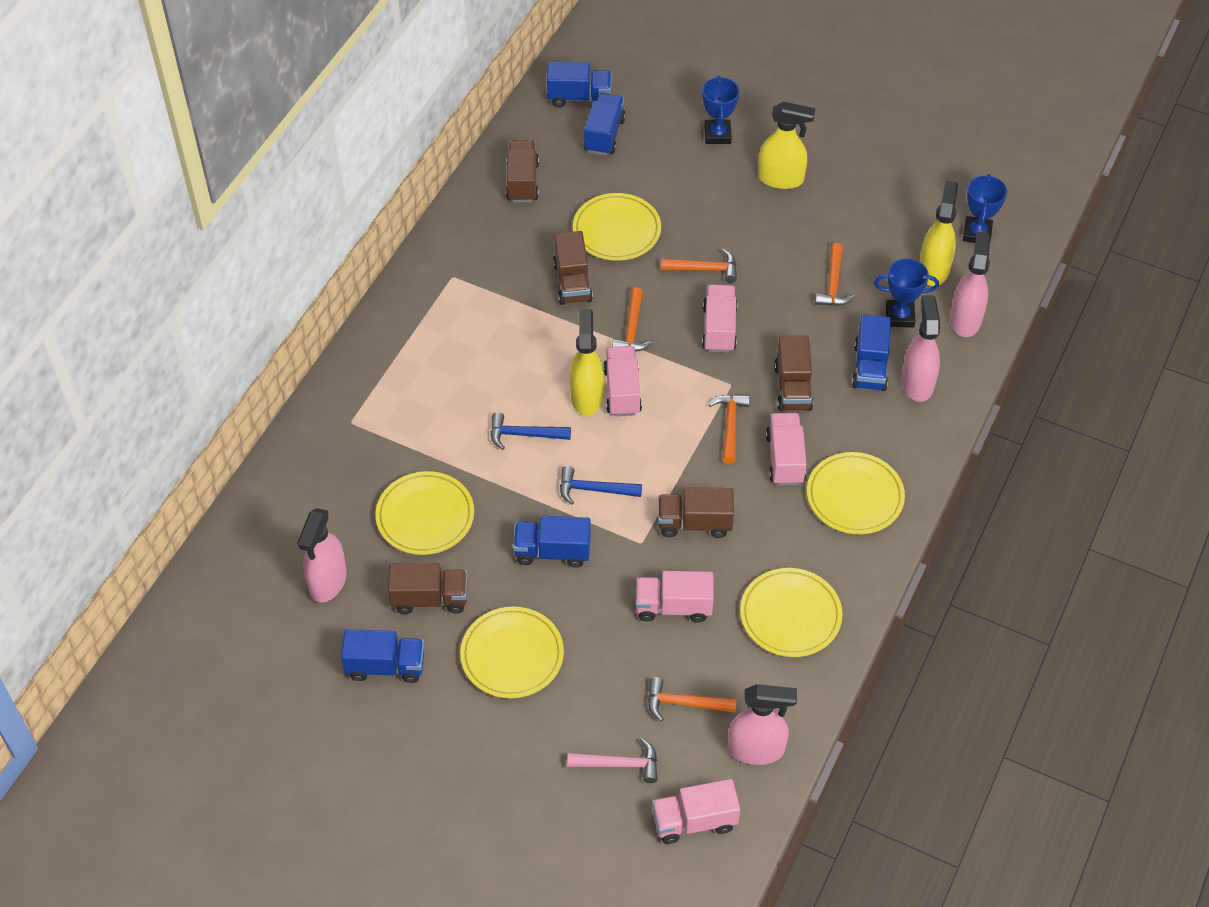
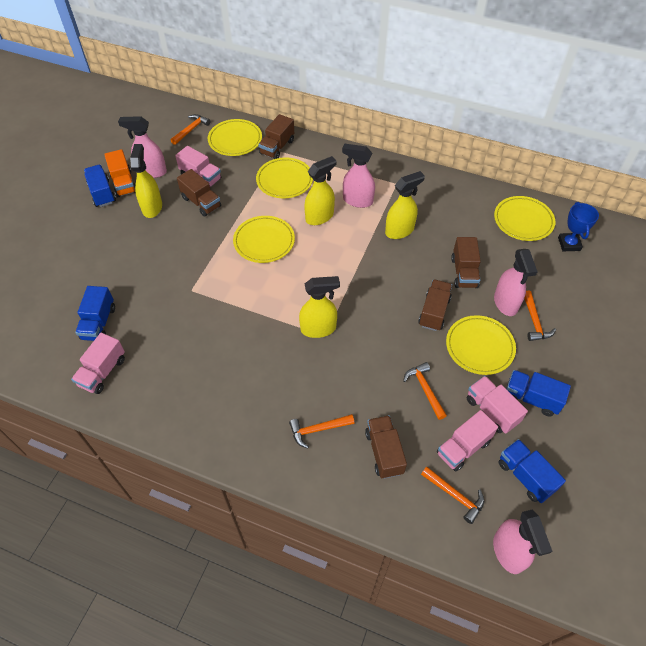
blue hammer: 2 -> 0
blue trophy: 3 -> 1
blue truck: 5 -> 4
orange truck: 0 -> 1
pink hammer: 1 -> 0
pink truck: 5 -> 4
yellow spray bottle: 3 -> 4

